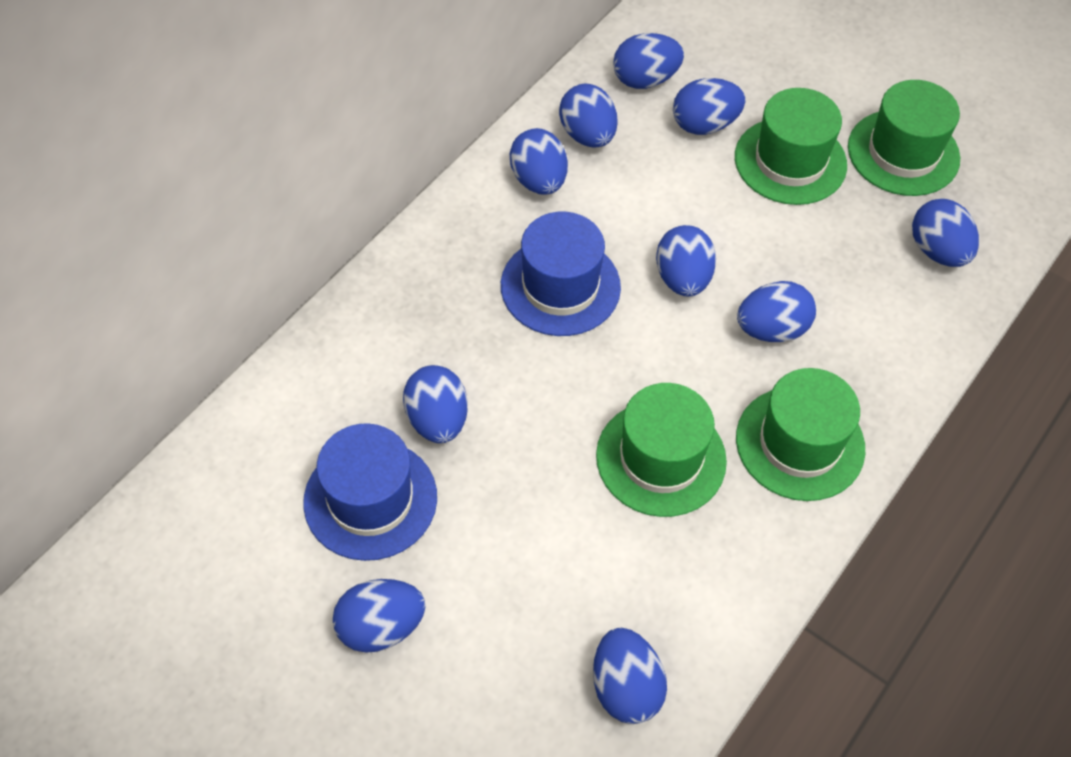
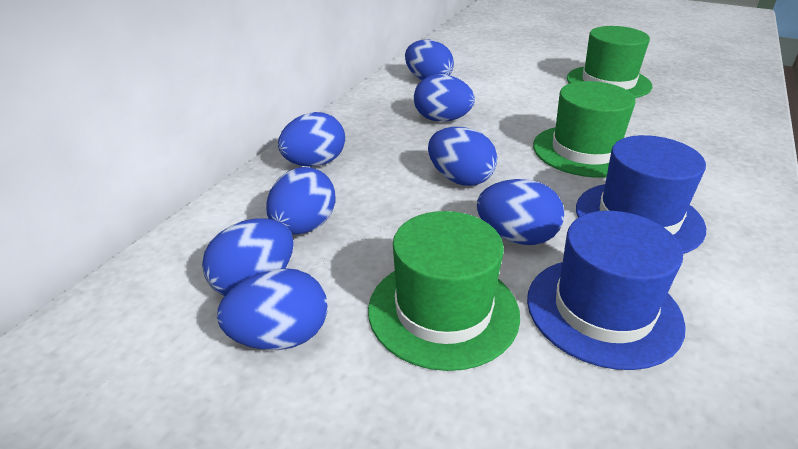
blue egg: 10 -> 8
green hat: 4 -> 3

